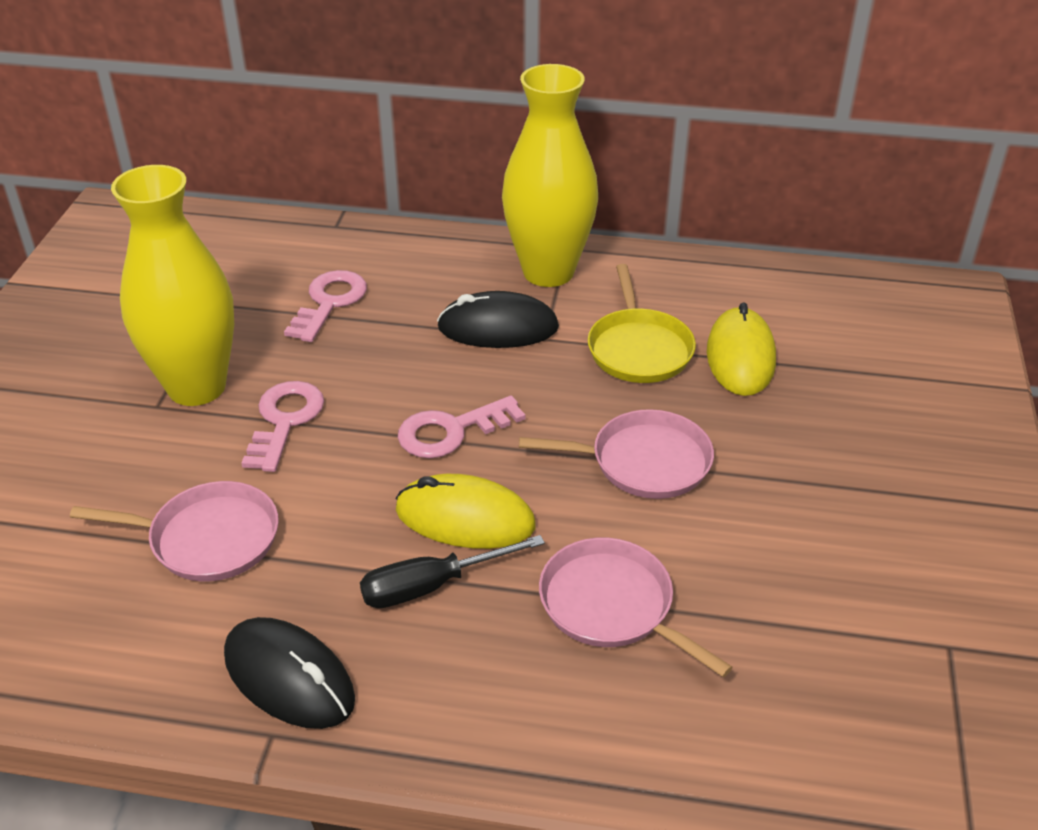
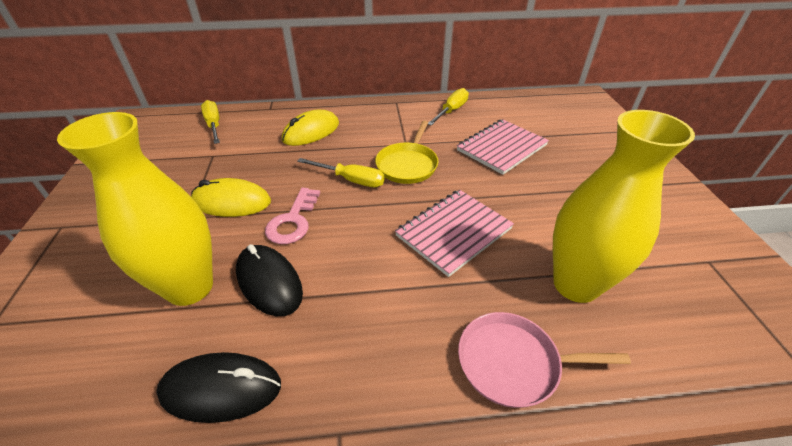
black screwdriver: 1 -> 0
pink key: 3 -> 1
pink notebook: 0 -> 2
pink pan: 3 -> 1
yellow screwdriver: 0 -> 3

